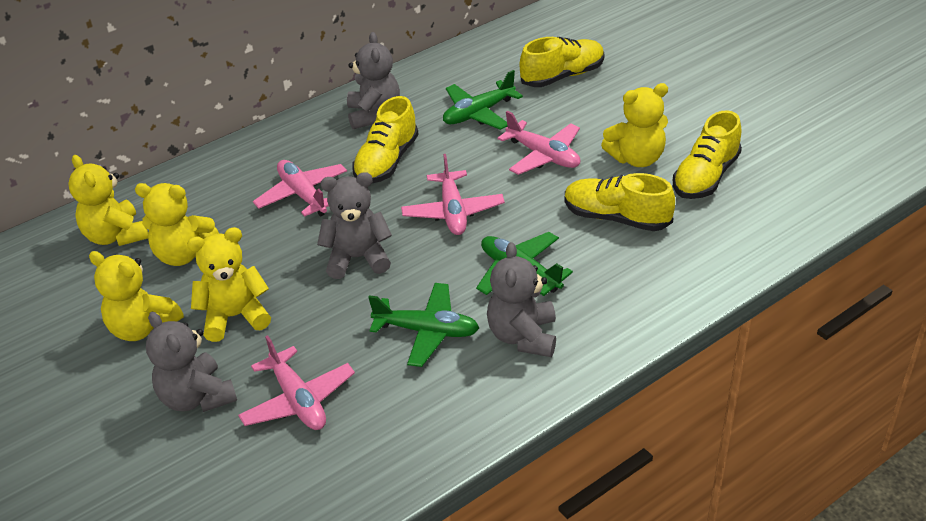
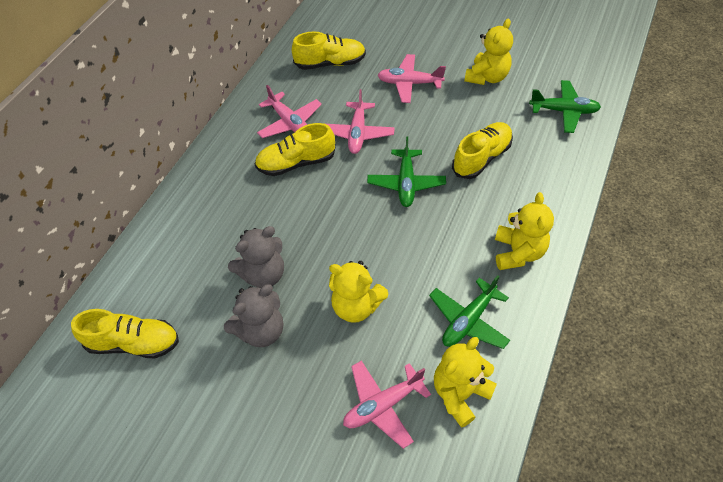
grey teddy bear: 4 -> 2
yellow teddy bear: 5 -> 4

